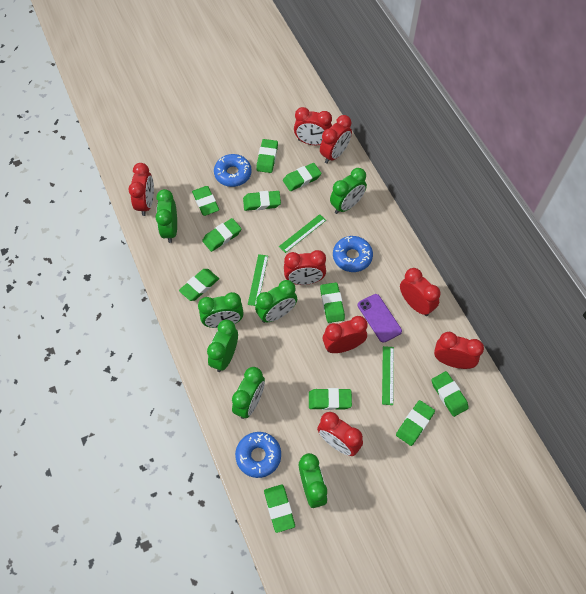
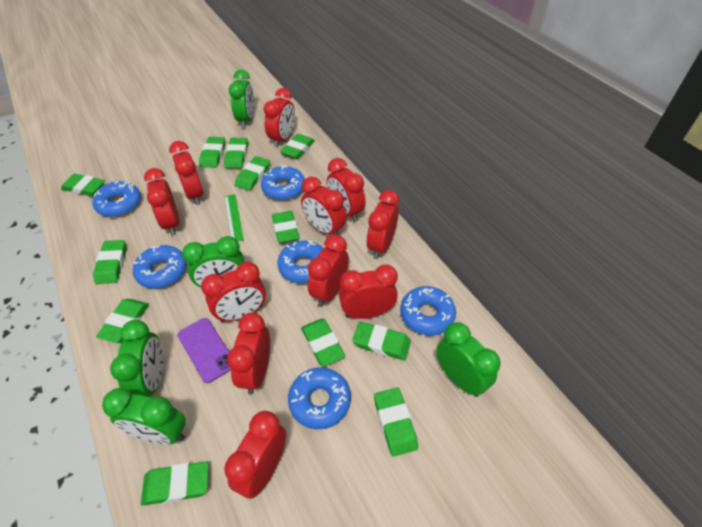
blue donut: 3 -> 6
green clock: 7 -> 5
green eraser: 11 -> 12
green ruler: 3 -> 1
red clock: 8 -> 11

